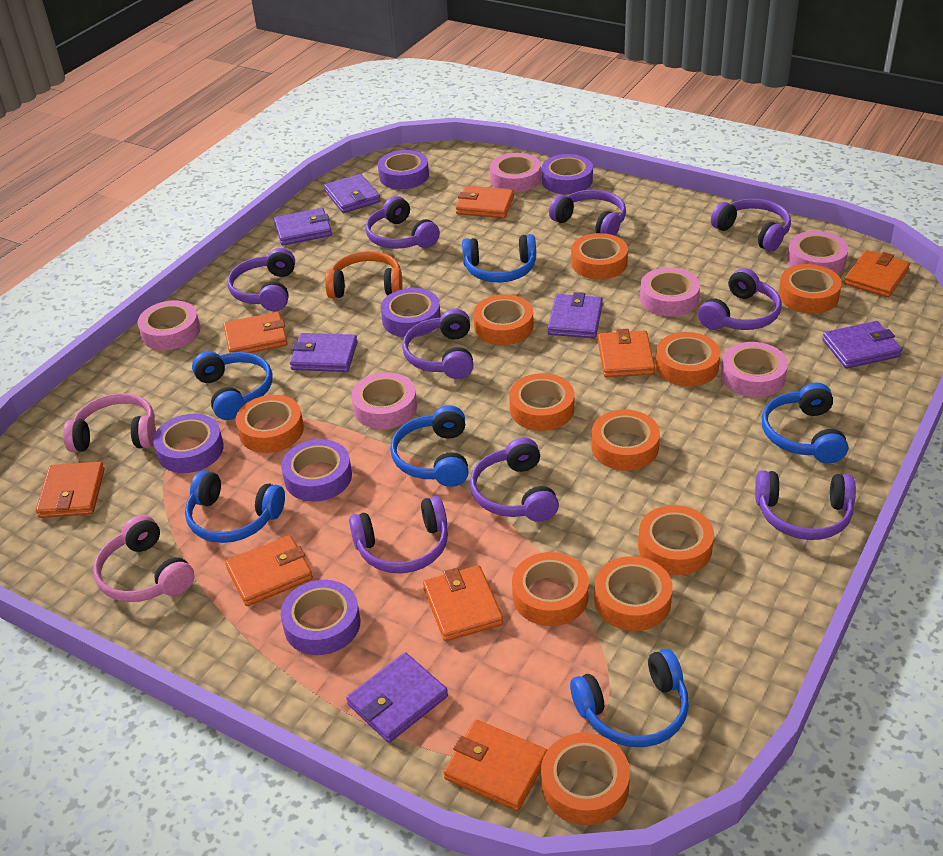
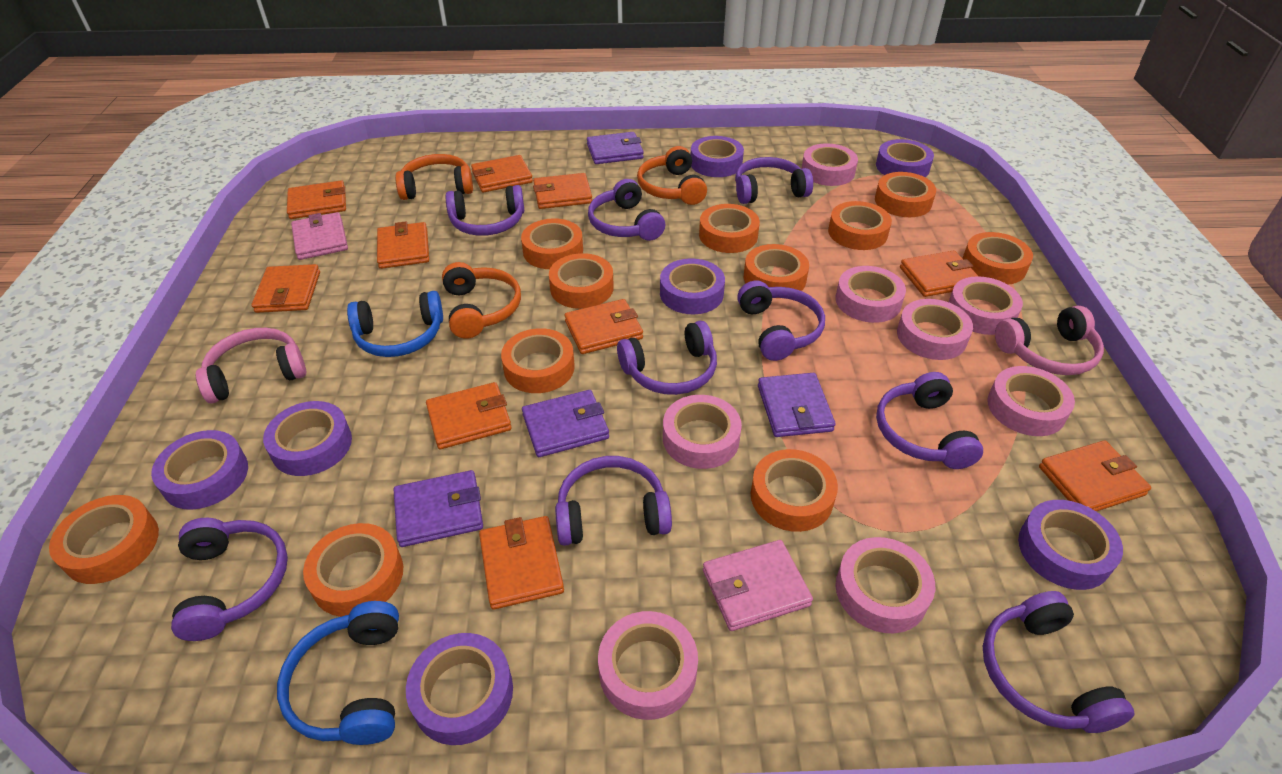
blue headphones: 6 -> 2
orange headphones: 1 -> 3
orange wallet: 8 -> 10
pink tape: 6 -> 8
pink wallet: 0 -> 2
purple tape: 6 -> 7
purple wallet: 6 -> 4

